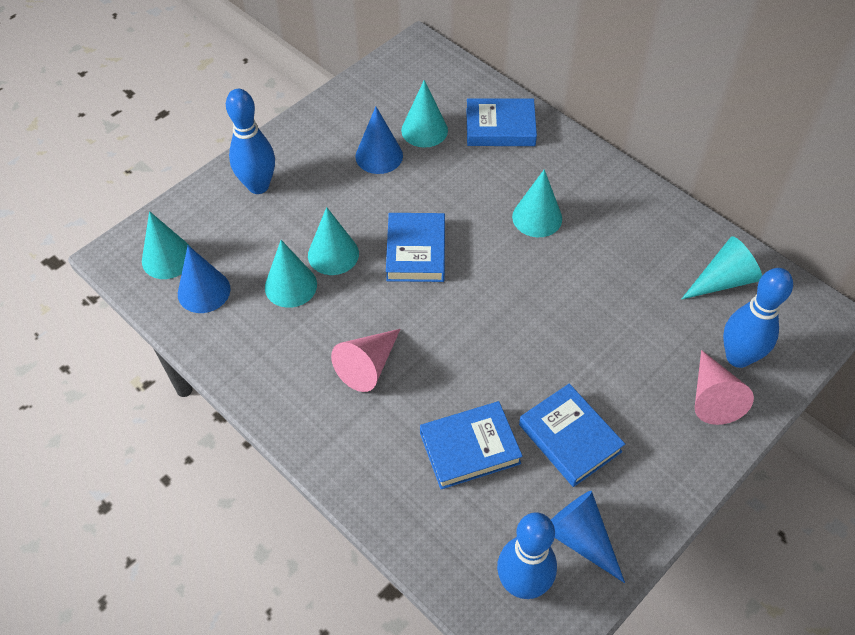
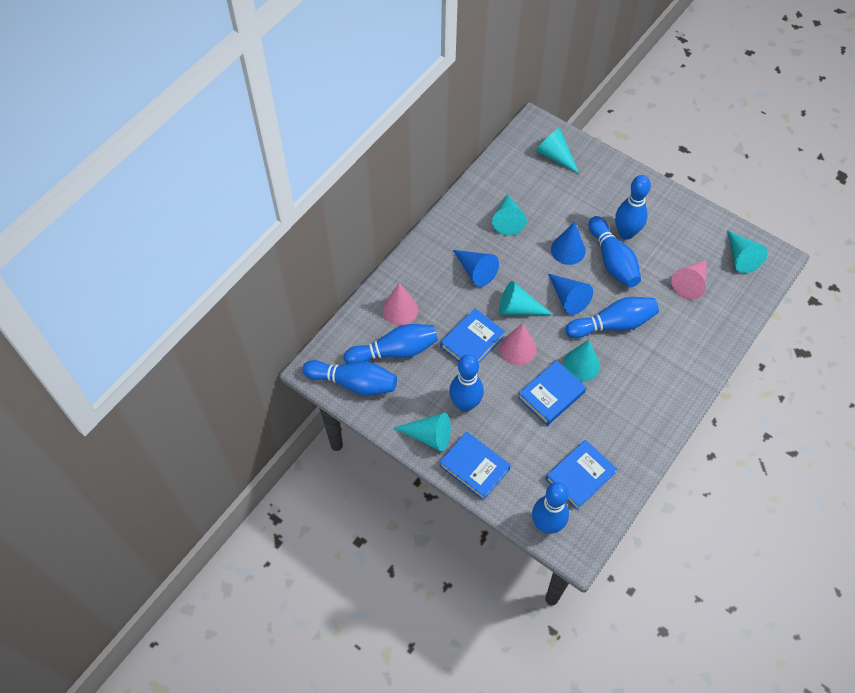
blue bowling pin: 3 -> 7
pink cone: 2 -> 3

